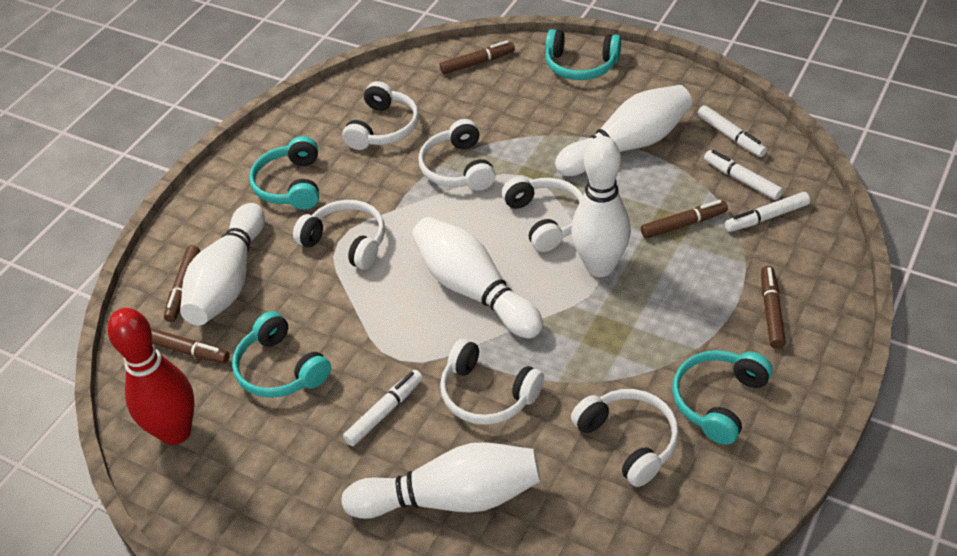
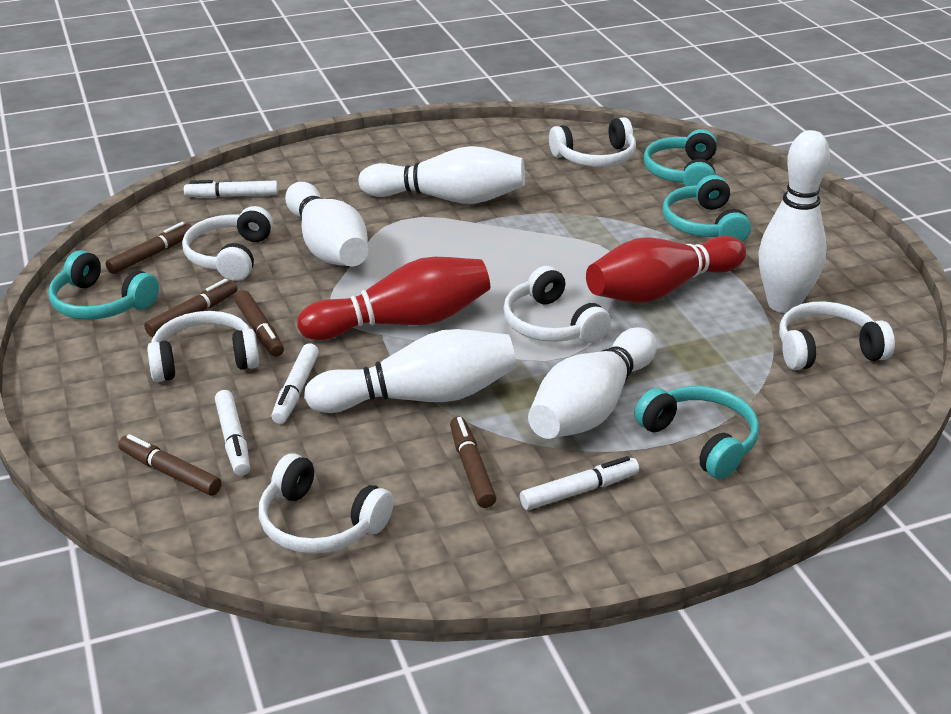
red bowling pin: 1 -> 2

